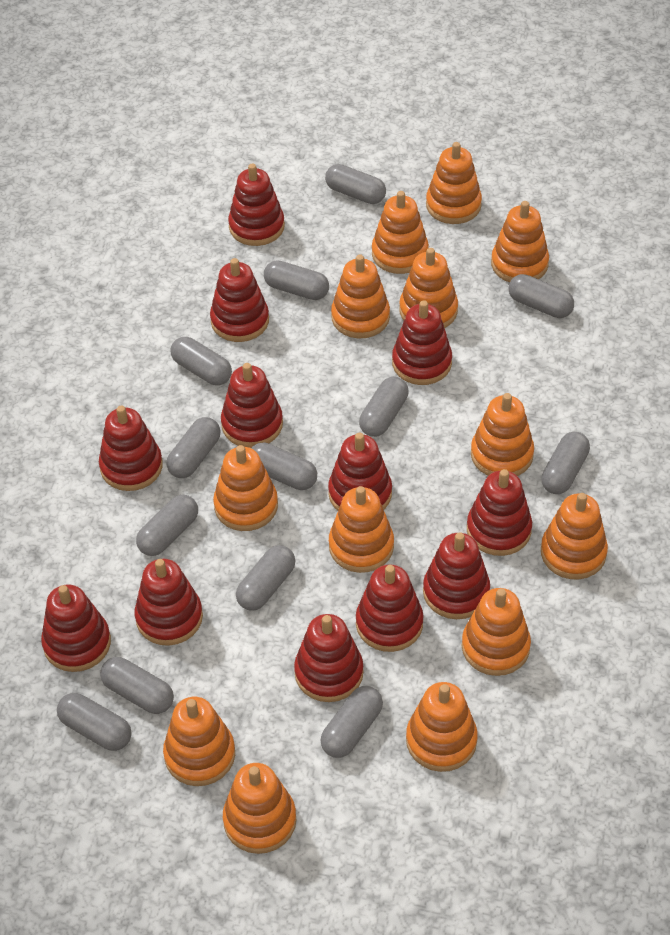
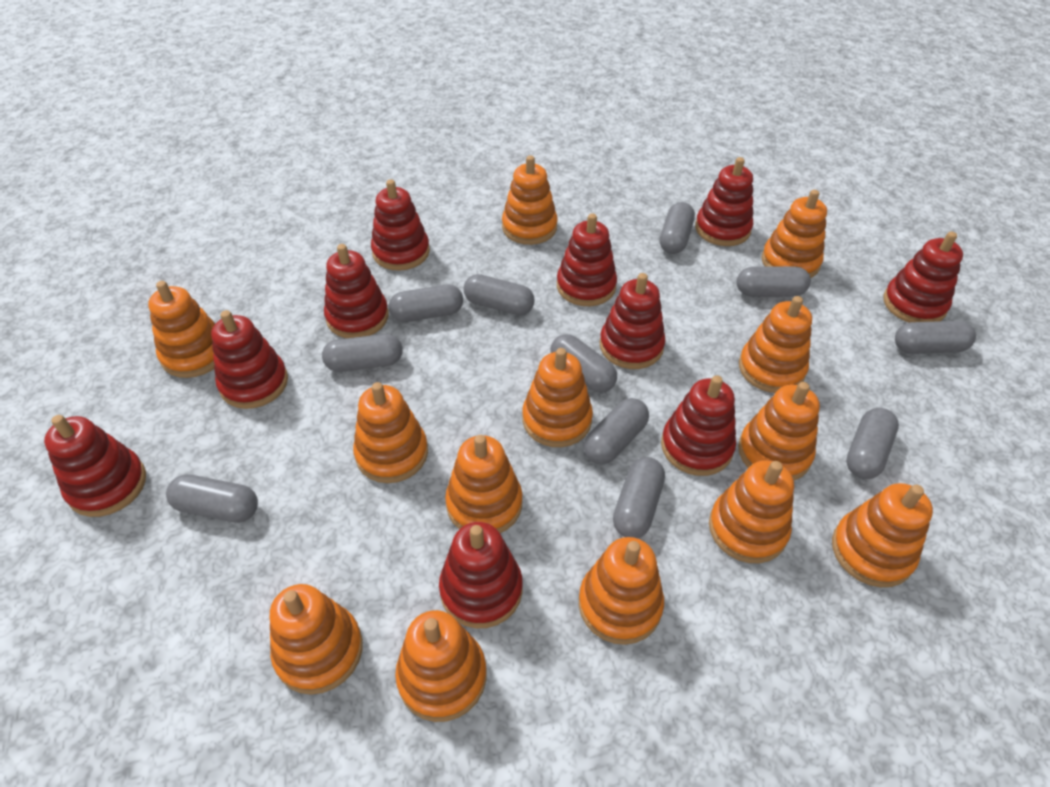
grey capsule: 13 -> 11
red stacking toy: 12 -> 10

